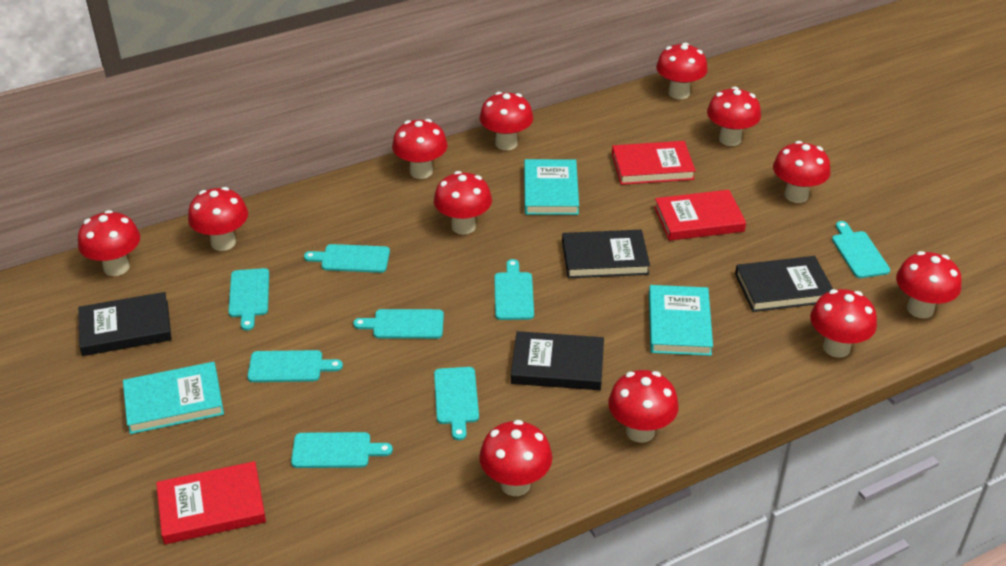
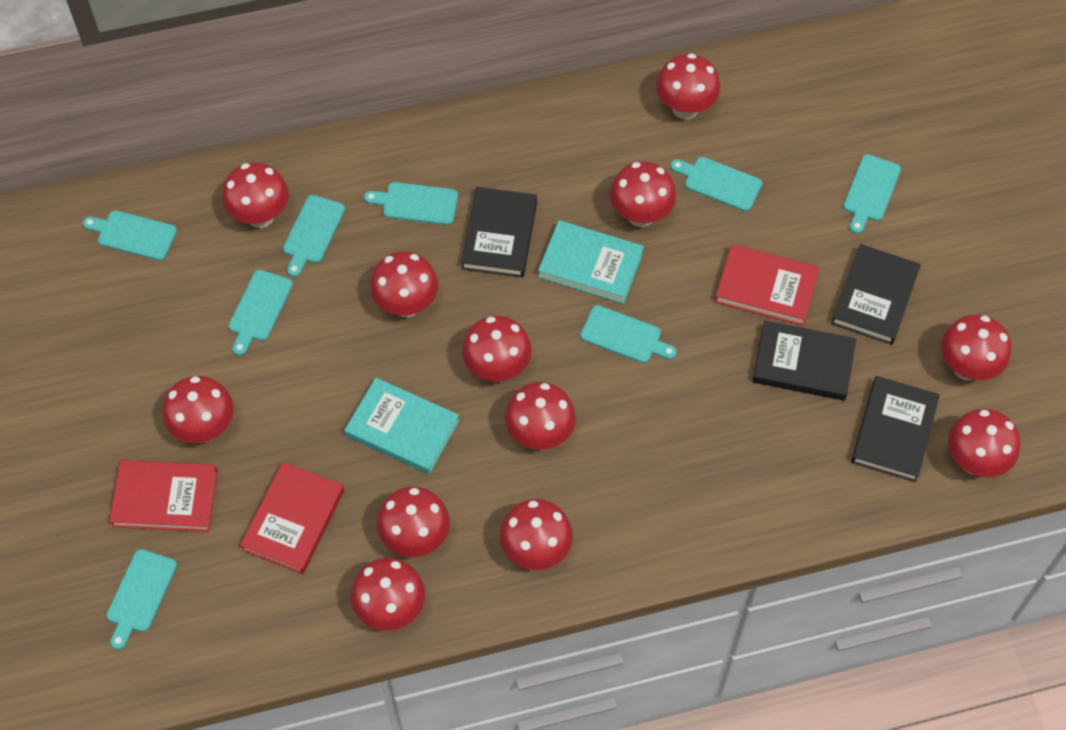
turquoise book: 3 -> 2

